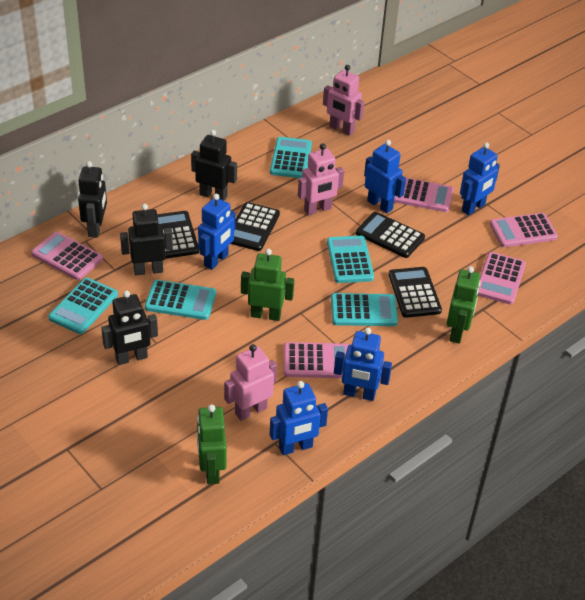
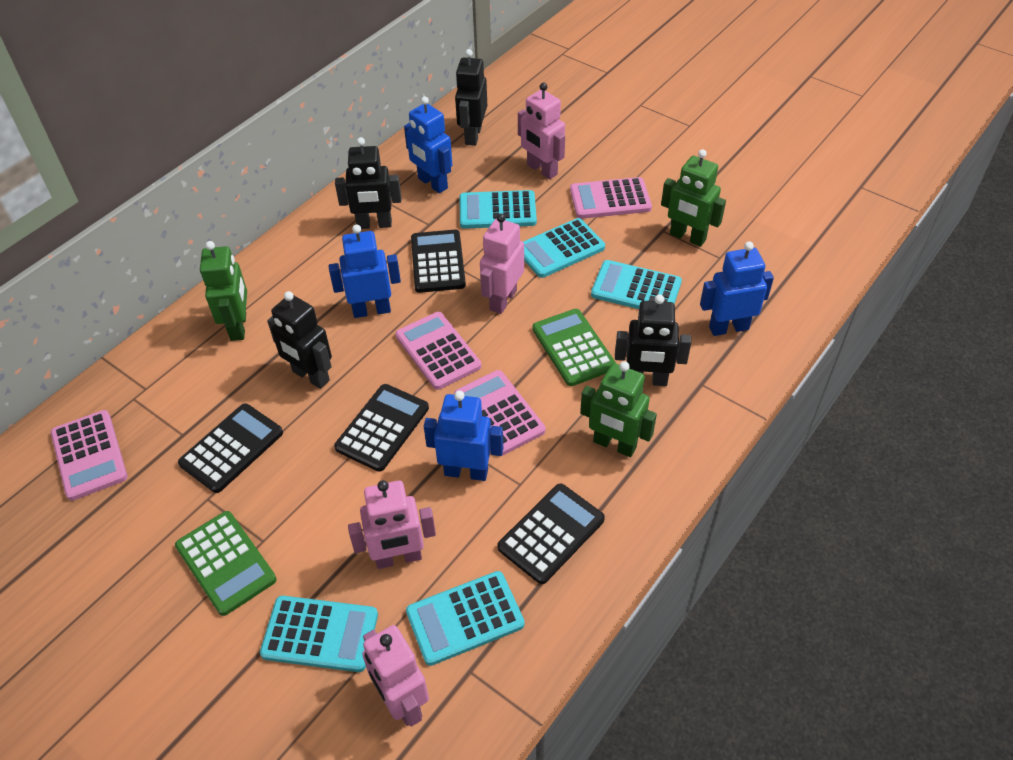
blue robot: 5 -> 4
green calculator: 0 -> 2
pink calculator: 5 -> 4
pink robot: 3 -> 4

